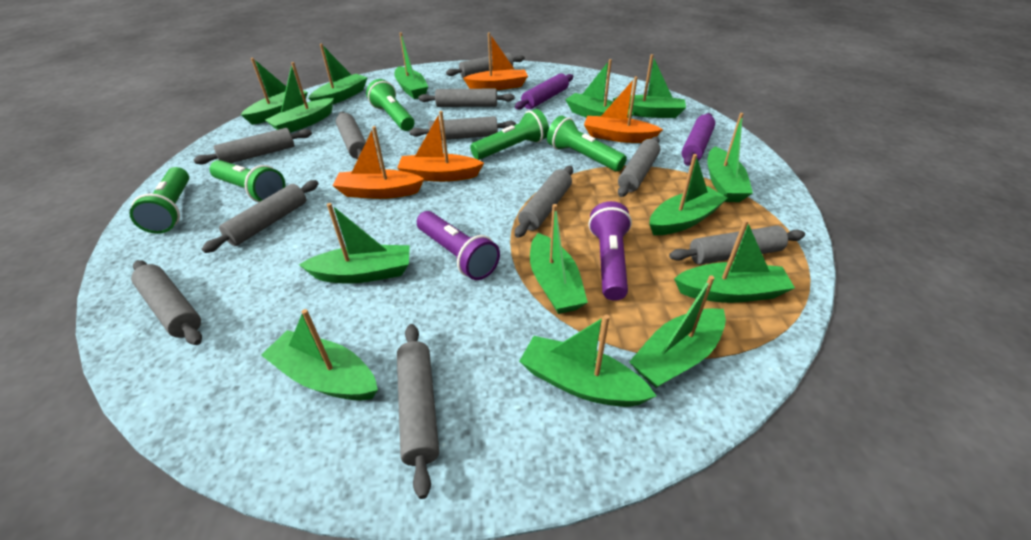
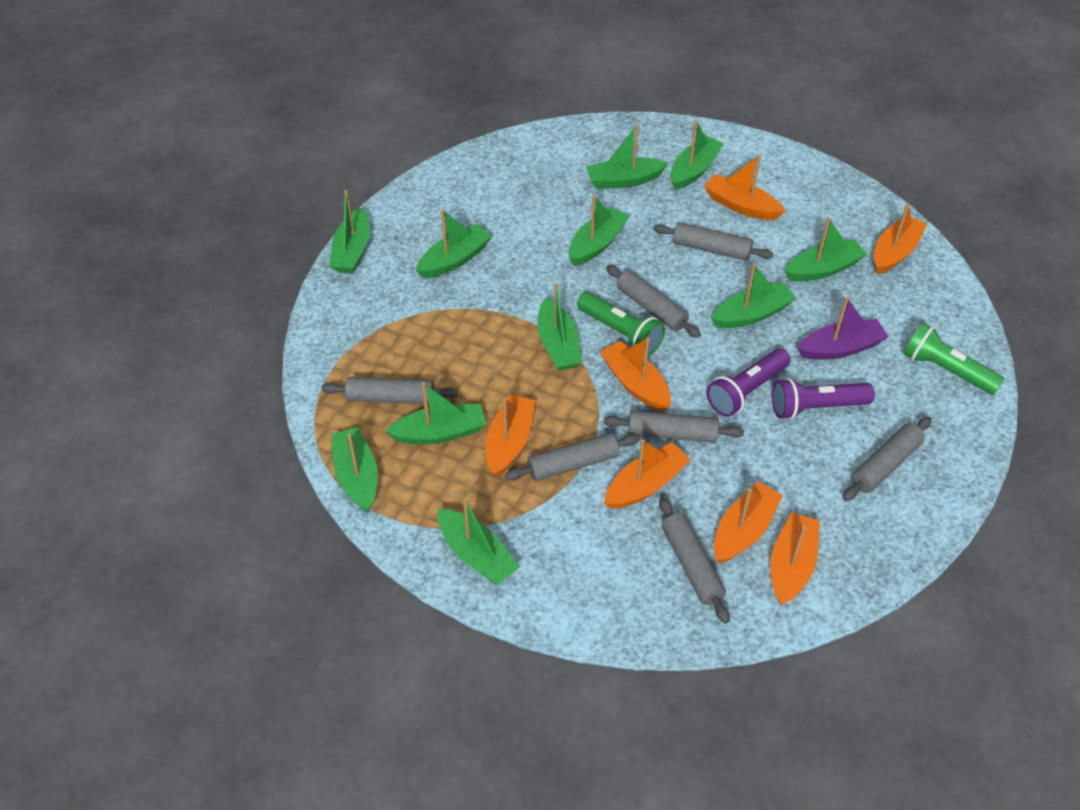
green boat: 14 -> 11
green flashlight: 5 -> 2
grey rolling pin: 11 -> 7
orange boat: 4 -> 7
purple boat: 0 -> 1
purple rolling pin: 2 -> 0

